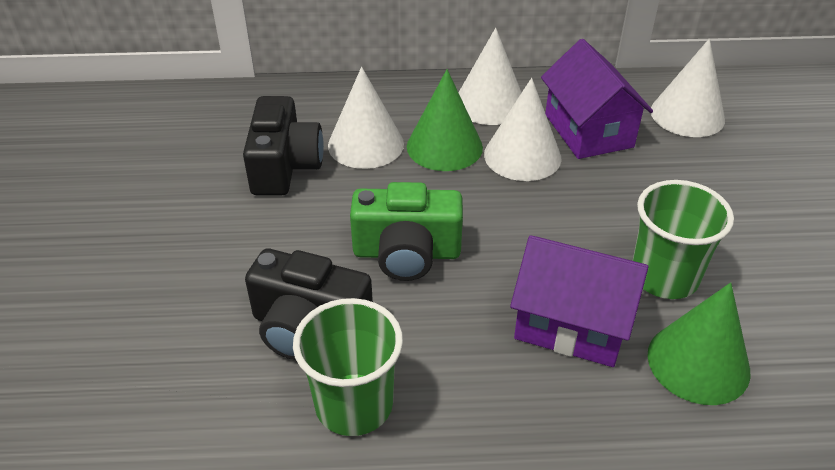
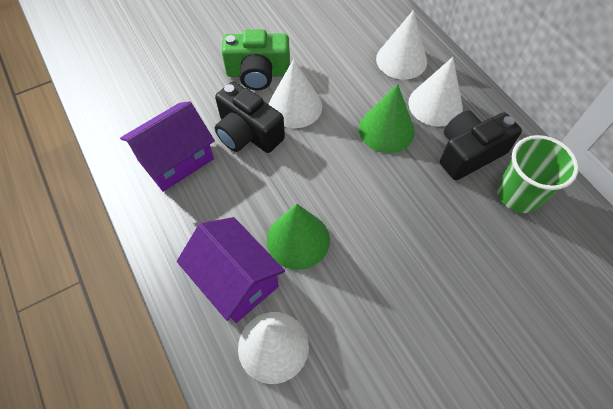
green cup: 2 -> 1

